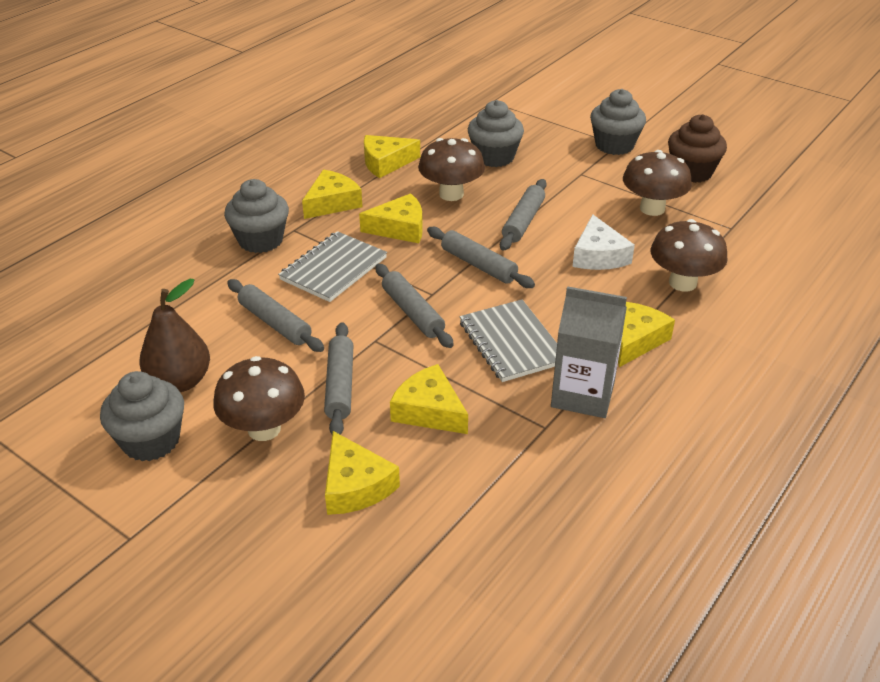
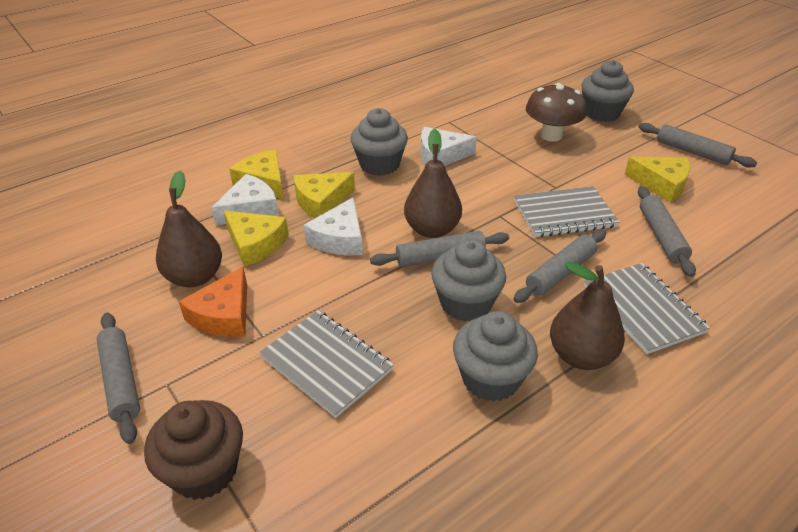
brown mushroom: 4 -> 1
brown pear: 1 -> 3
grey carton: 1 -> 0
grey notebook: 2 -> 3
orange cheese: 0 -> 1
white cheese: 1 -> 3
yellow cheese: 6 -> 4

